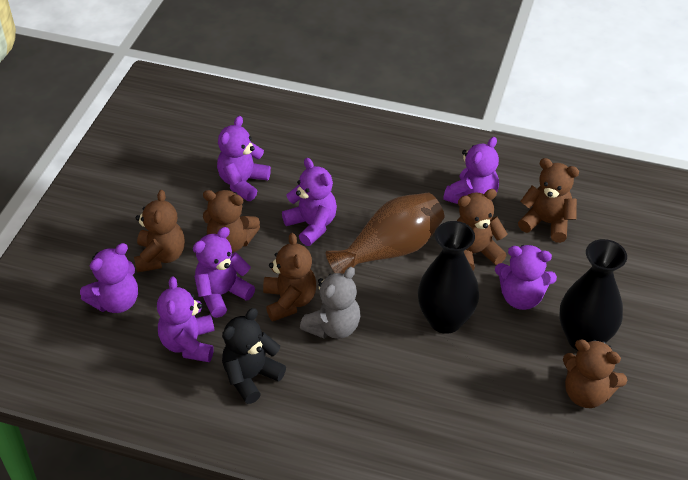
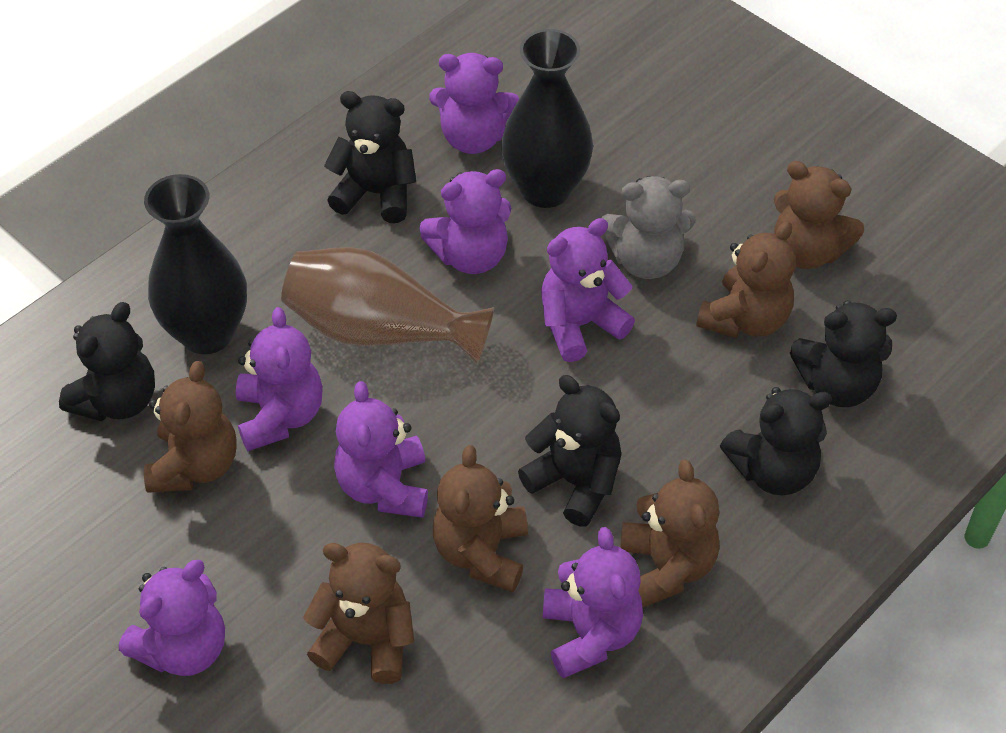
black teddy bear: 1 -> 5

